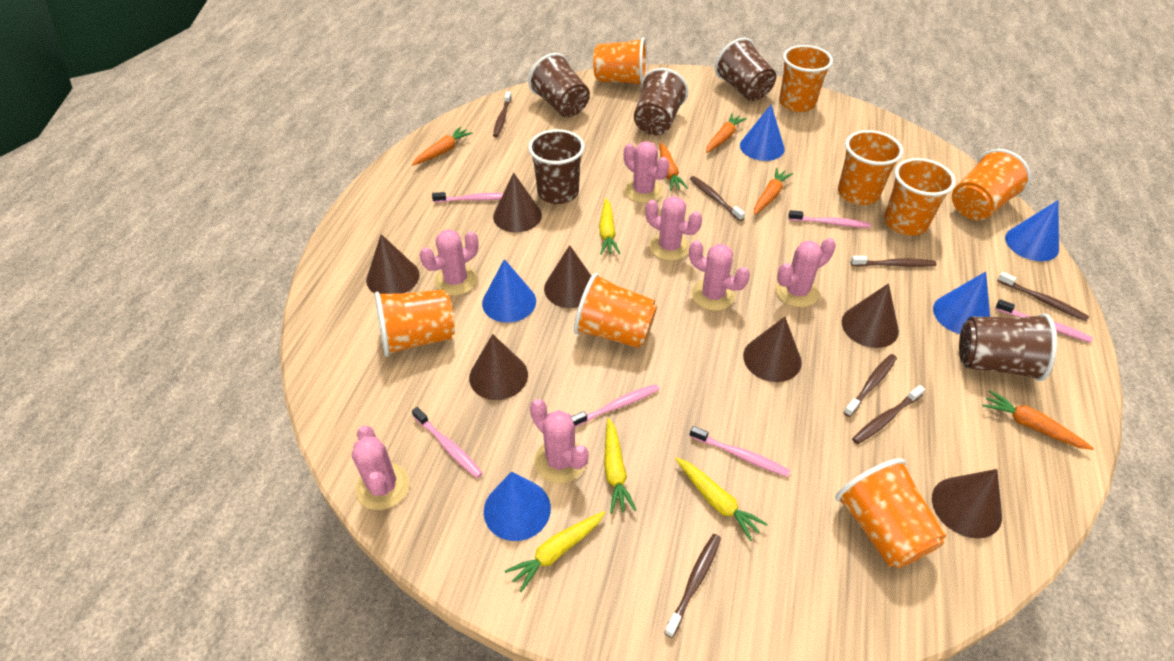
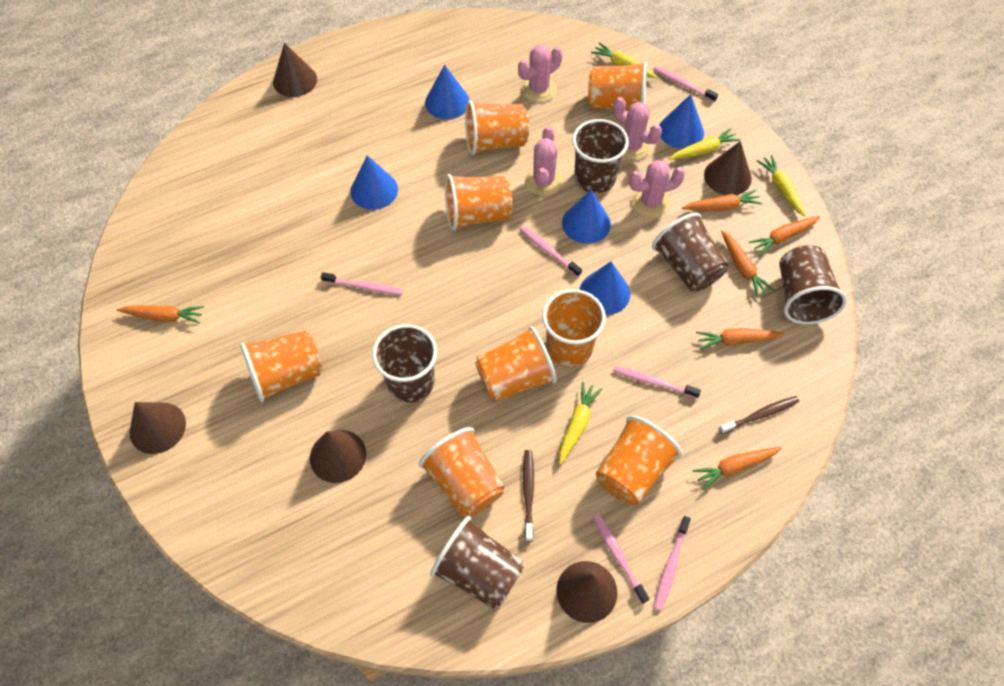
brown cone: 7 -> 5
brown toothbrush: 7 -> 2
orange carrot: 5 -> 6
pink cactus: 7 -> 4

